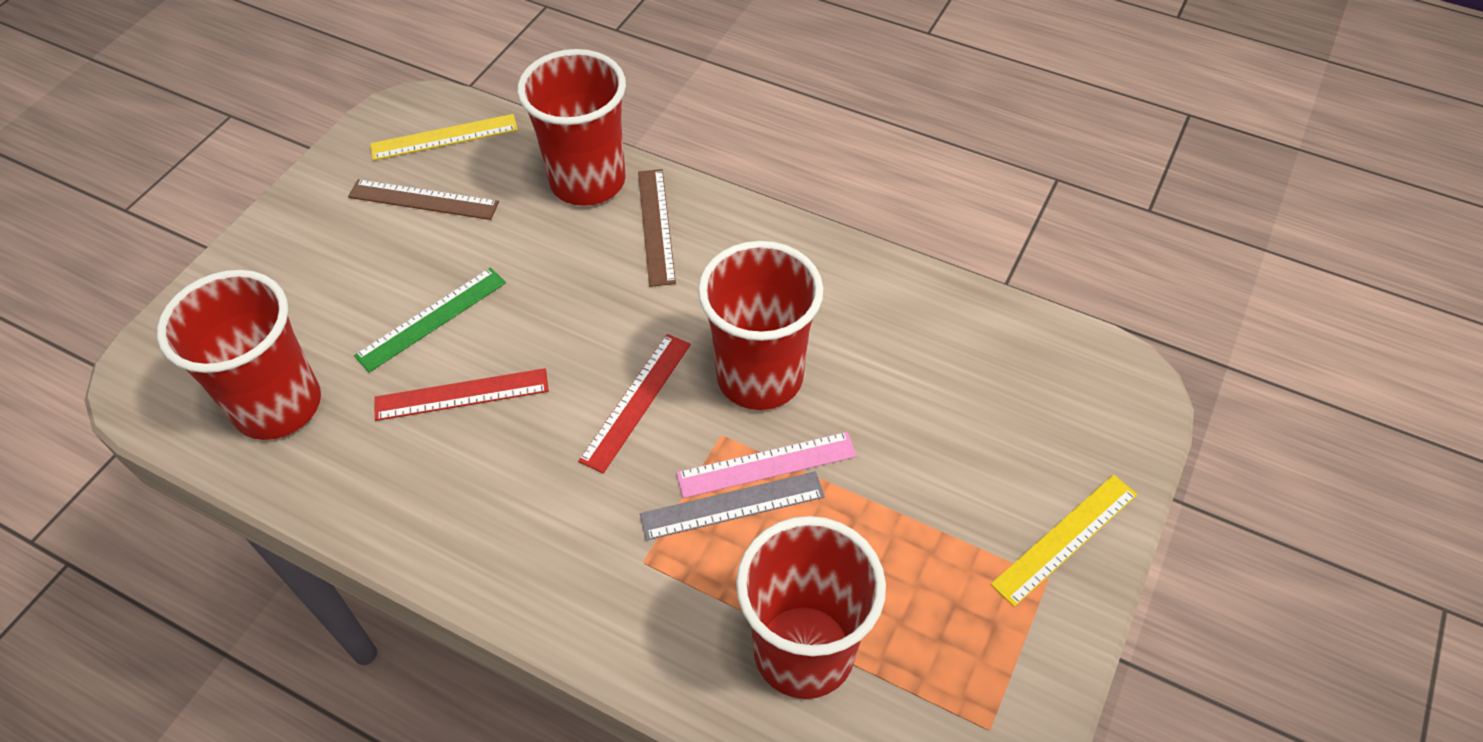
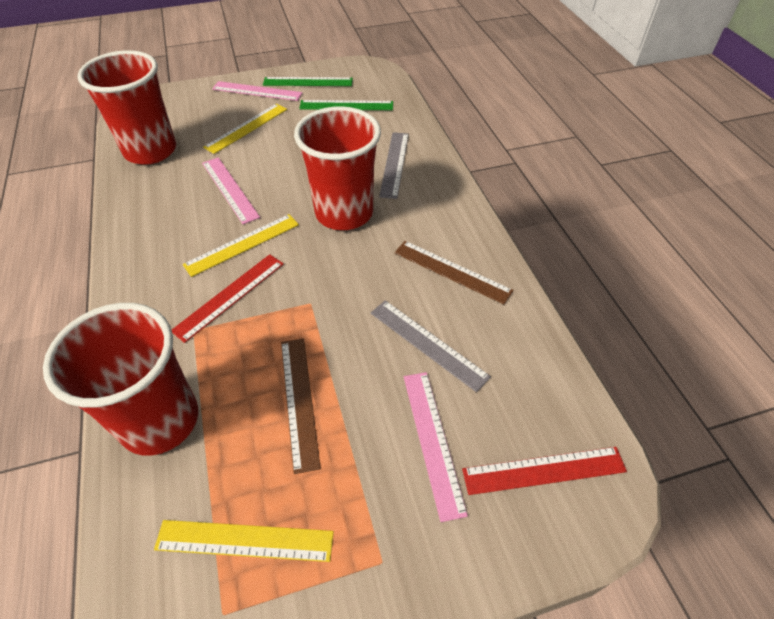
green ruler: 1 -> 2
grey ruler: 1 -> 2
pink ruler: 1 -> 3
red cup: 4 -> 3
yellow ruler: 2 -> 3

